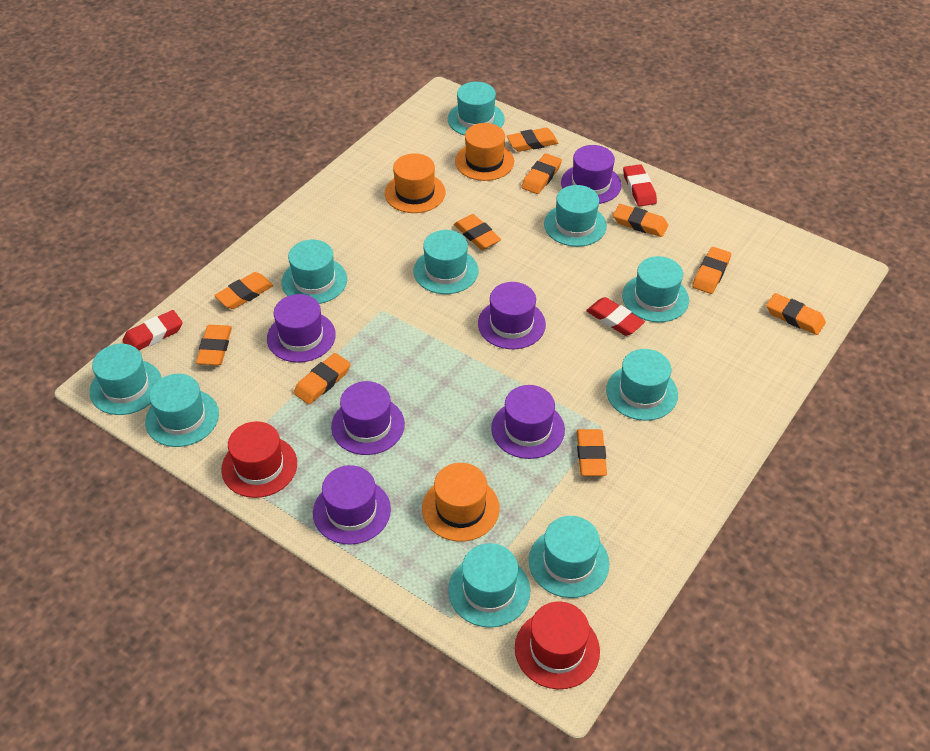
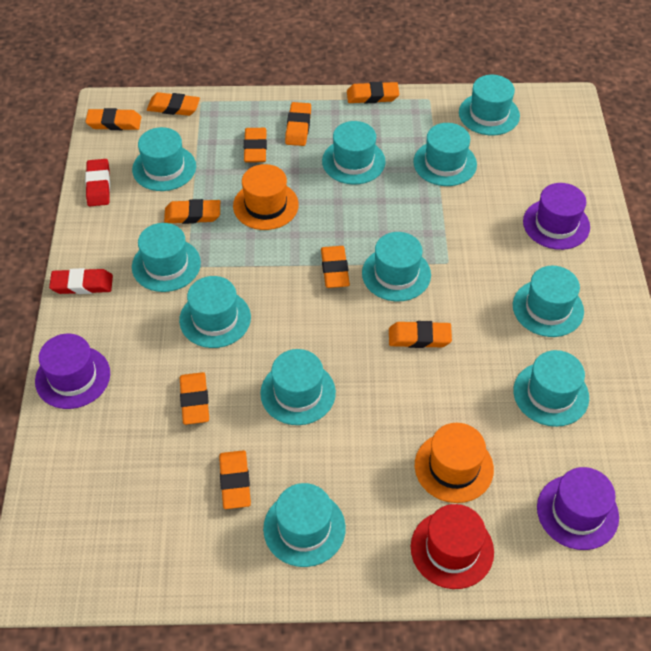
orange hat: 3 -> 2
purple hat: 6 -> 3
red eraser: 3 -> 2
red hat: 2 -> 1
turquoise hat: 10 -> 11

